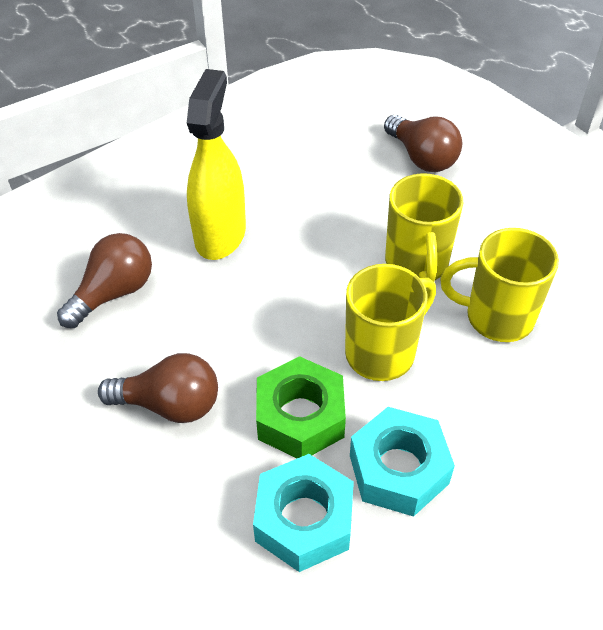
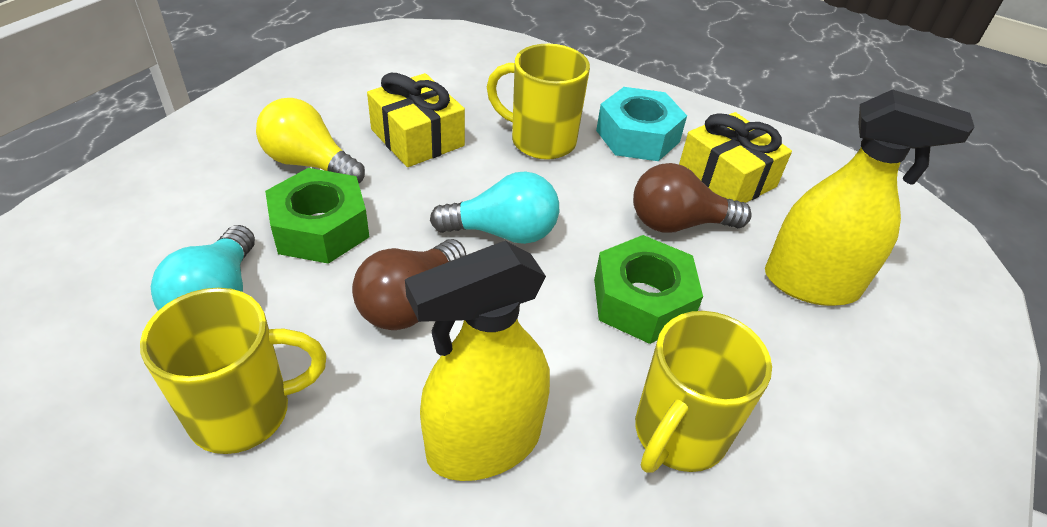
brown light bulb: 3 -> 2
green nut: 1 -> 2
turquoise light bulb: 0 -> 2
turquoise nut: 2 -> 1
yellow gift: 0 -> 2
yellow light bulb: 0 -> 1
yellow spray bottle: 1 -> 2

